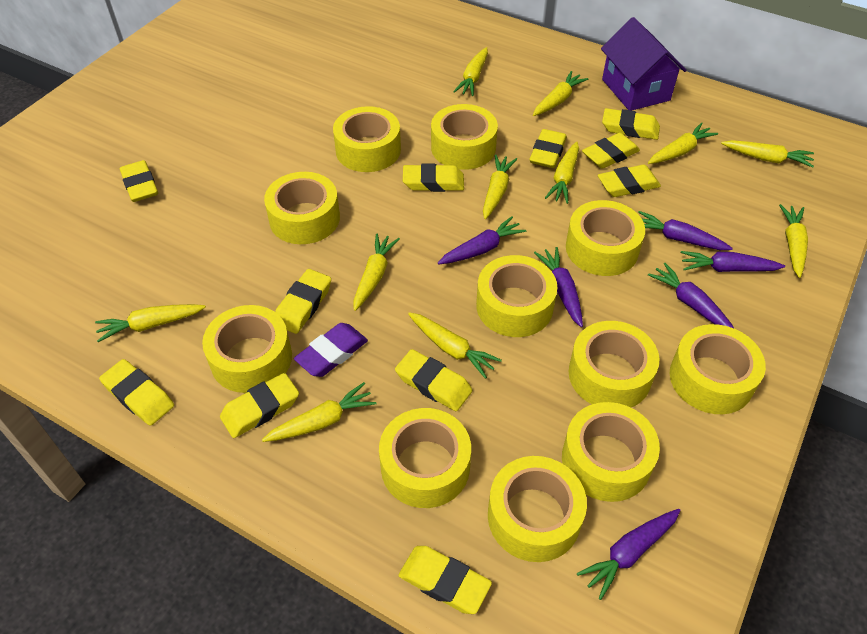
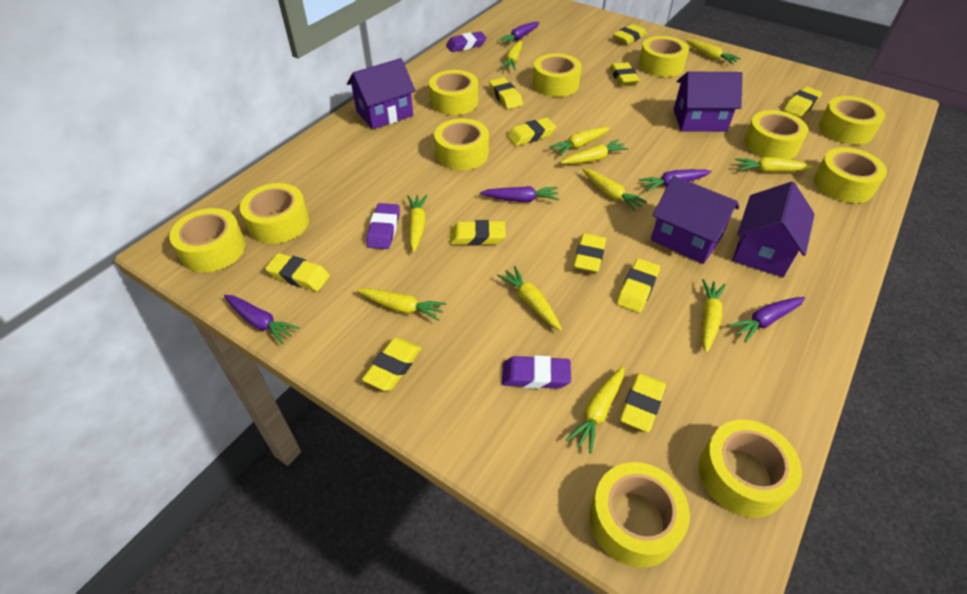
purple carrot: 6 -> 5
purple eraser: 1 -> 3
purple house: 1 -> 4

